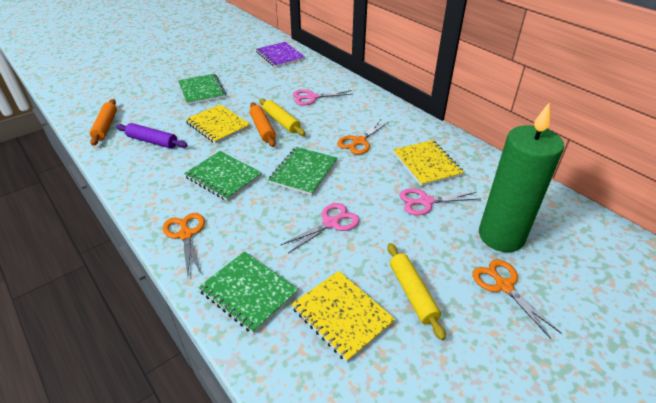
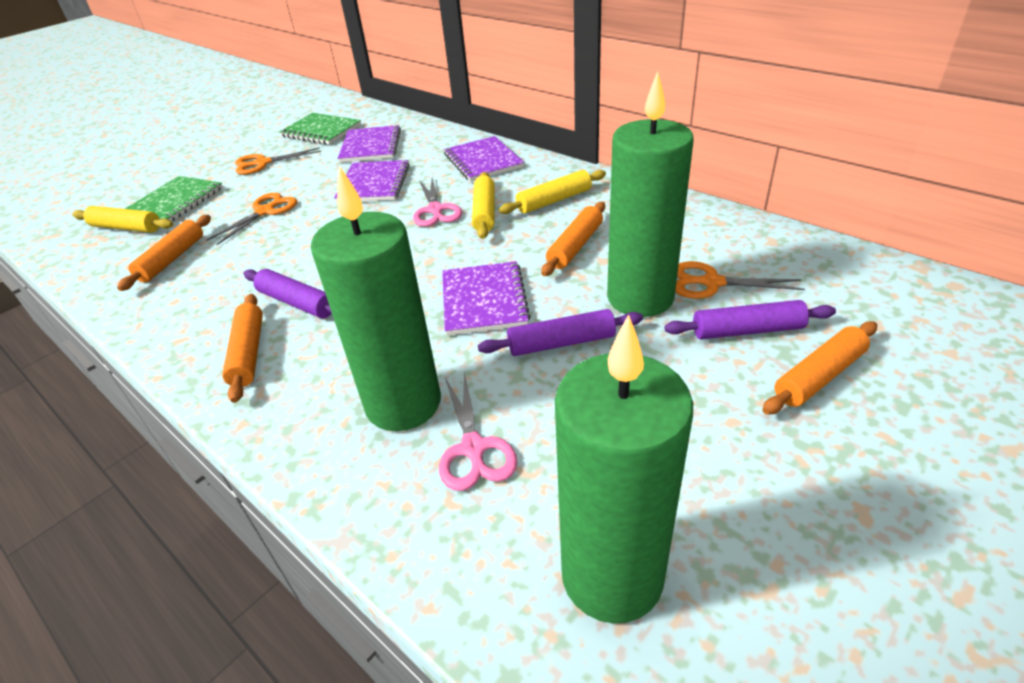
green candle: 1 -> 3
green notebook: 4 -> 2
orange rolling pin: 2 -> 4
pink scissors: 3 -> 2
purple notebook: 1 -> 4
purple rolling pin: 1 -> 3
yellow notebook: 3 -> 0
yellow rolling pin: 2 -> 3

